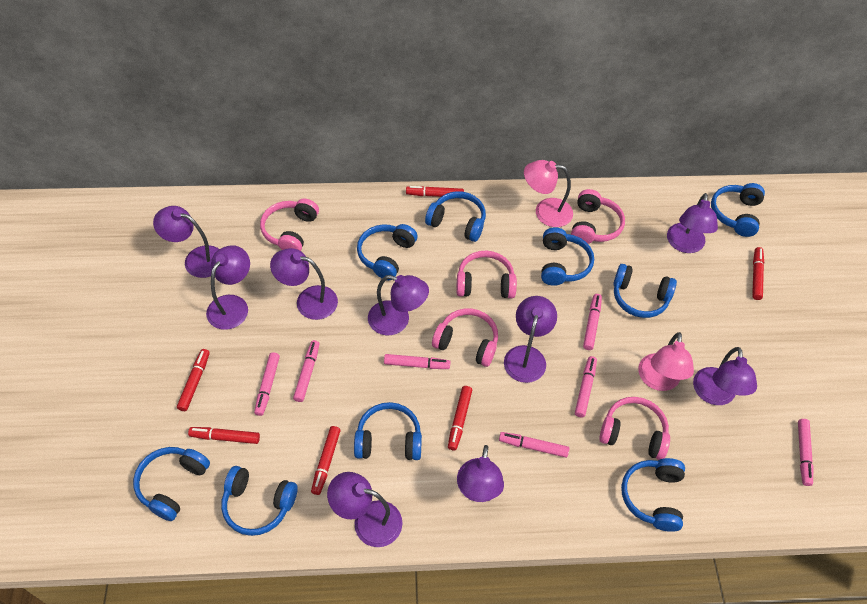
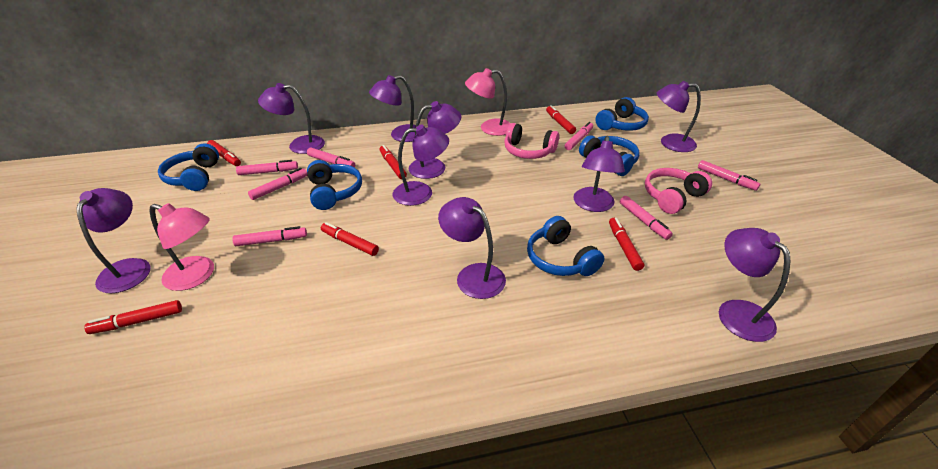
blue headphones: 9 -> 5
pink headphones: 5 -> 2

